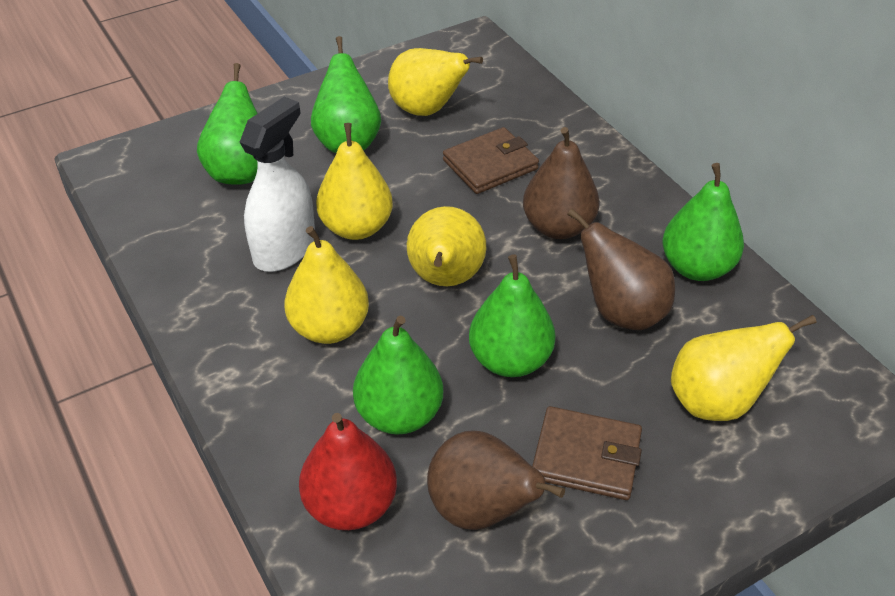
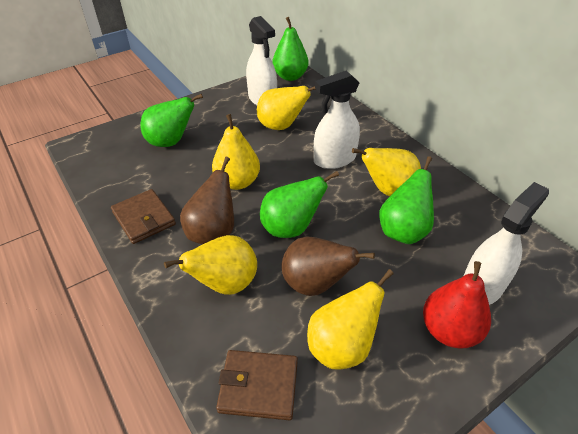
brown pear: 3 -> 2
green pear: 5 -> 4
white spray bottle: 1 -> 3

